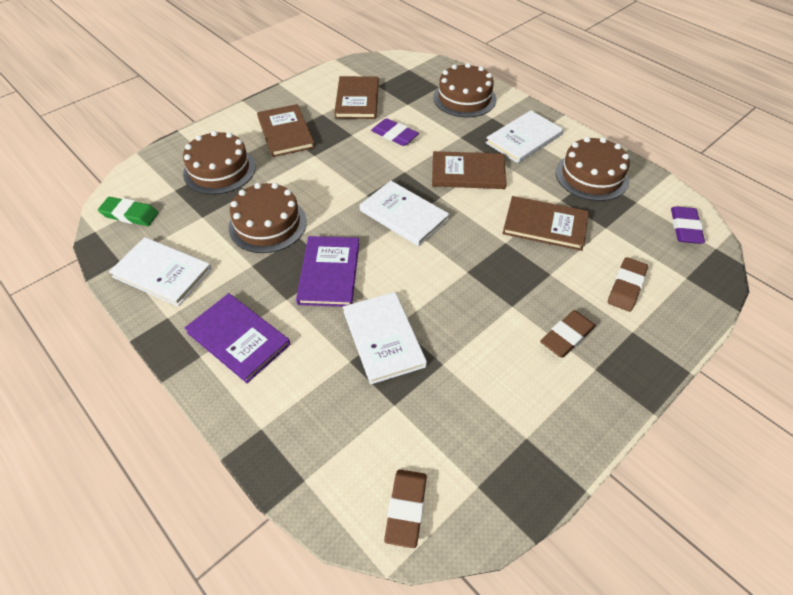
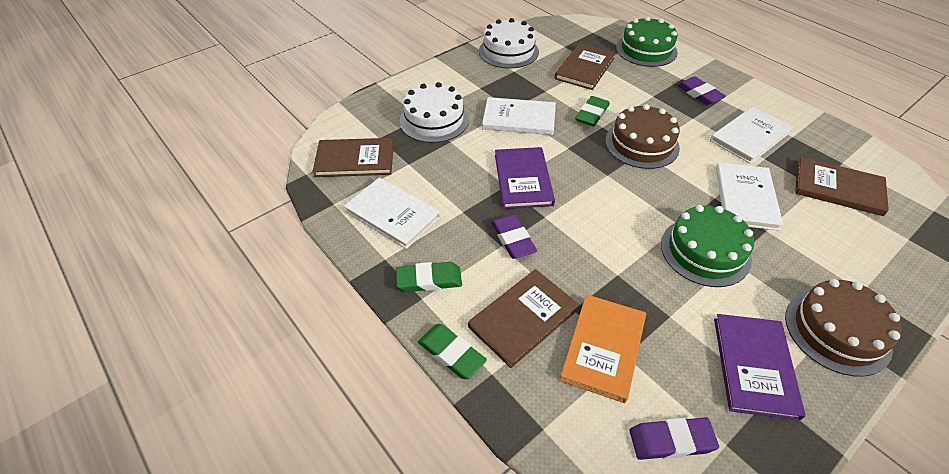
brown cake: 4 -> 2
brown eraser: 3 -> 0
green cake: 0 -> 2
green eraser: 1 -> 3
orange book: 0 -> 1
purple eraser: 2 -> 3
white cake: 0 -> 2

